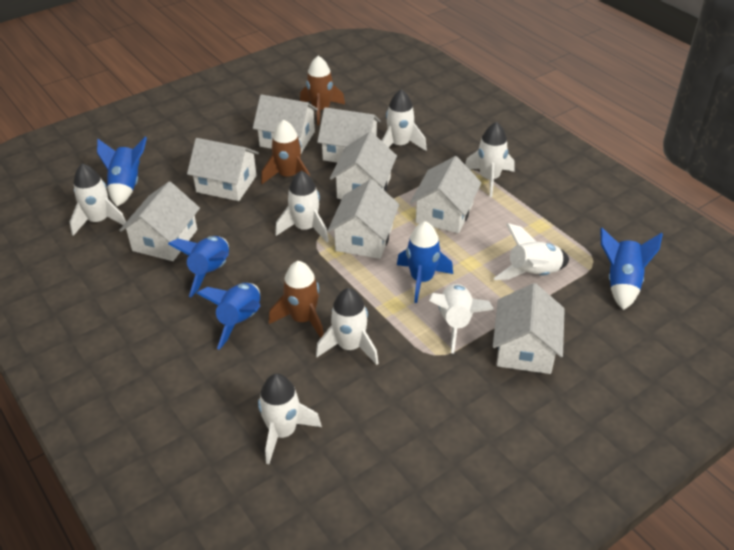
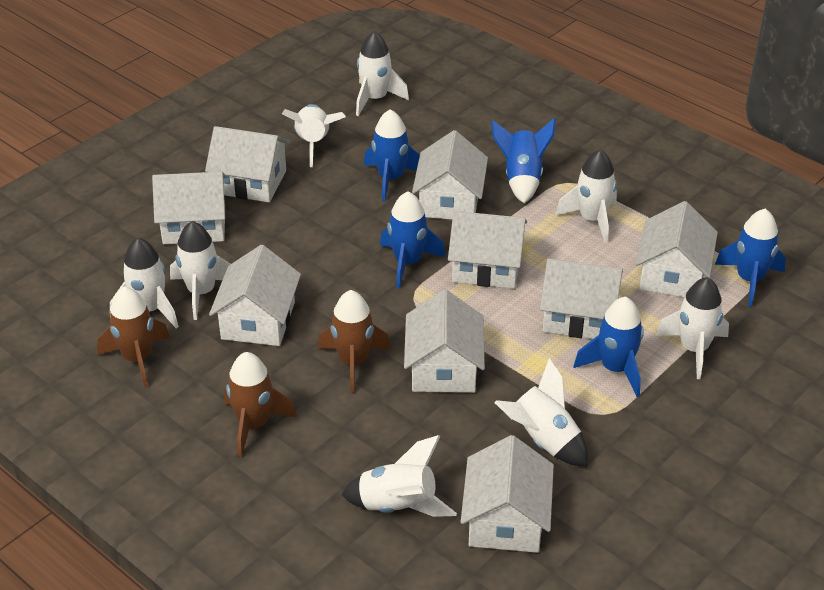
white house: 8 -> 9

